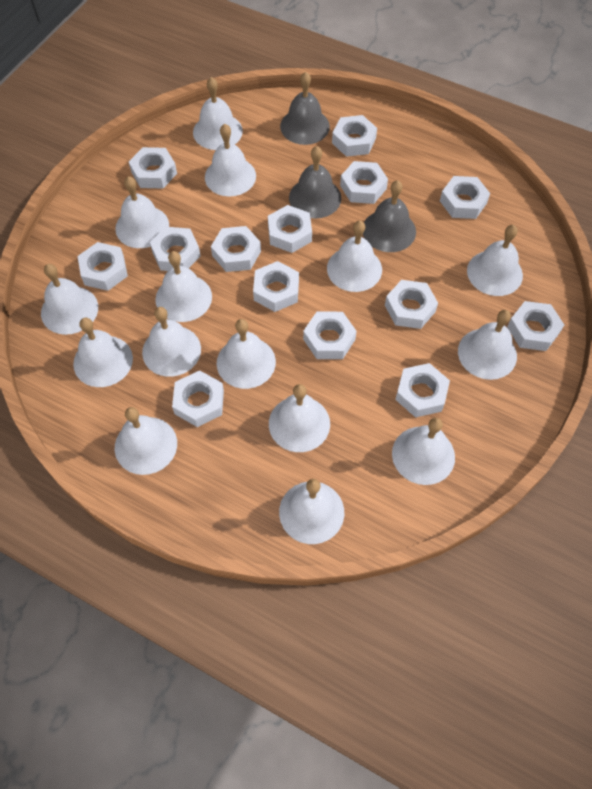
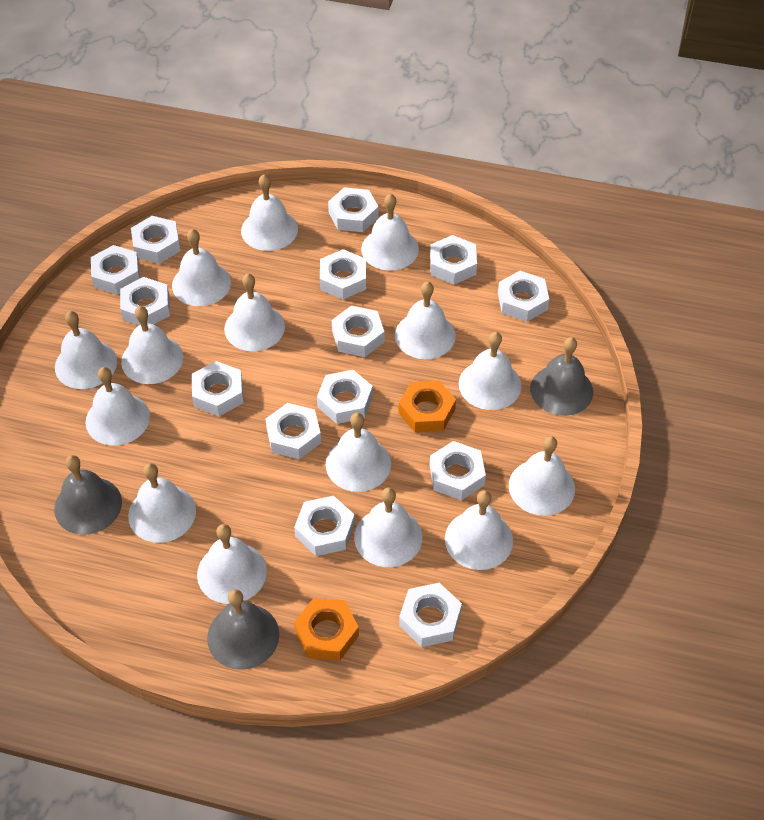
orange nut: 0 -> 2

